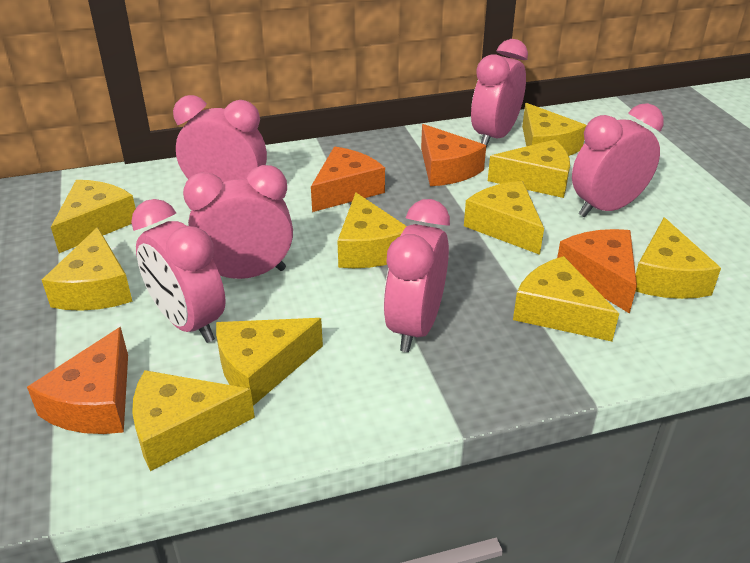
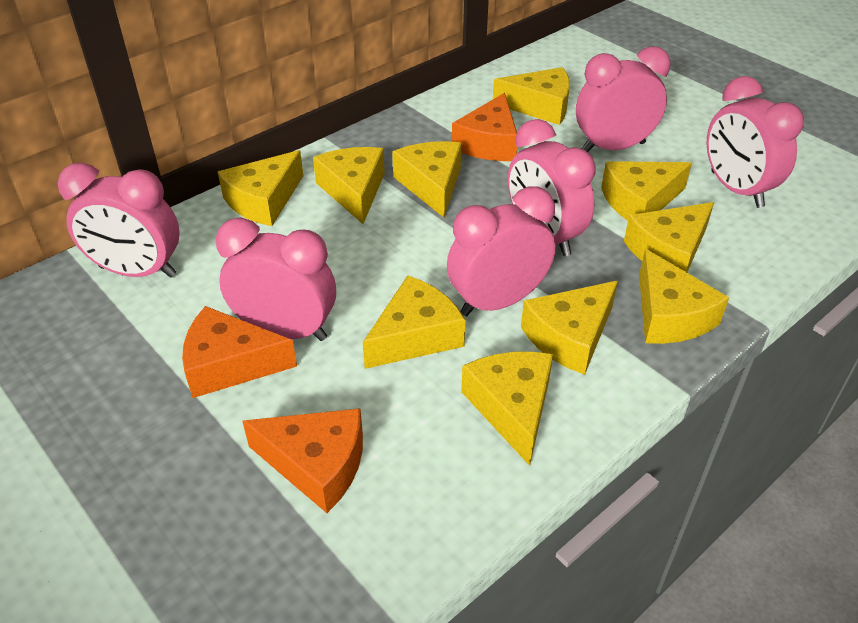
orange cheese: 4 -> 3

